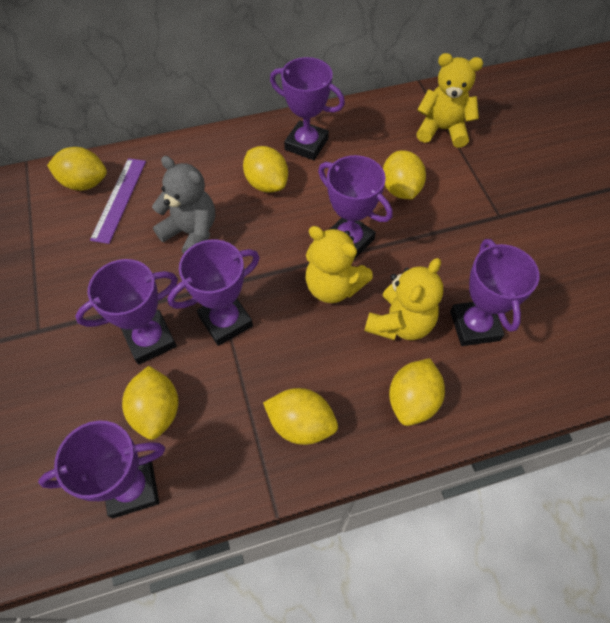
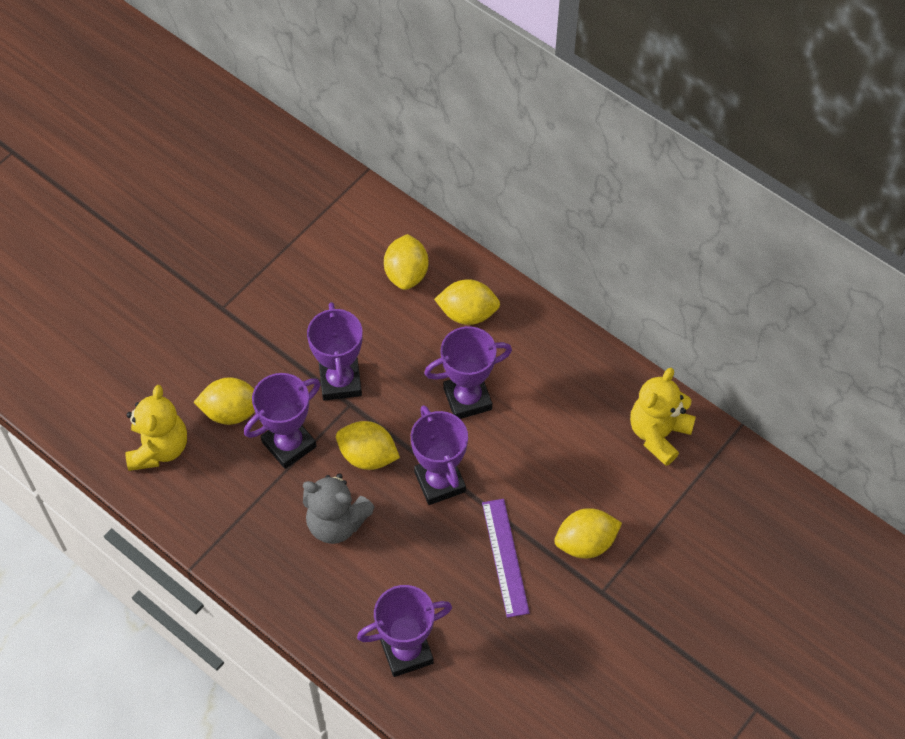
purple trophy: 6 -> 5
yellow lemon: 6 -> 5
yellow teddy bear: 3 -> 2

